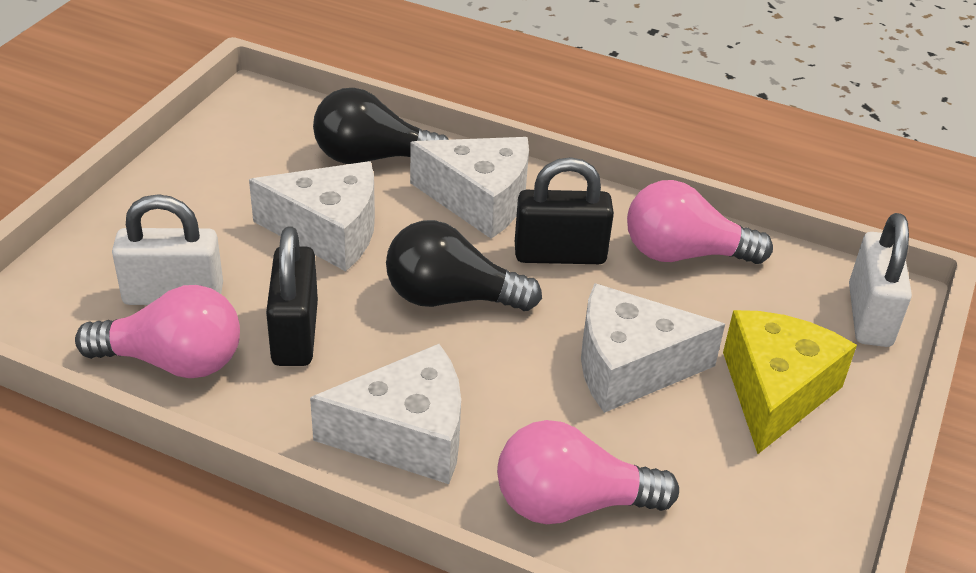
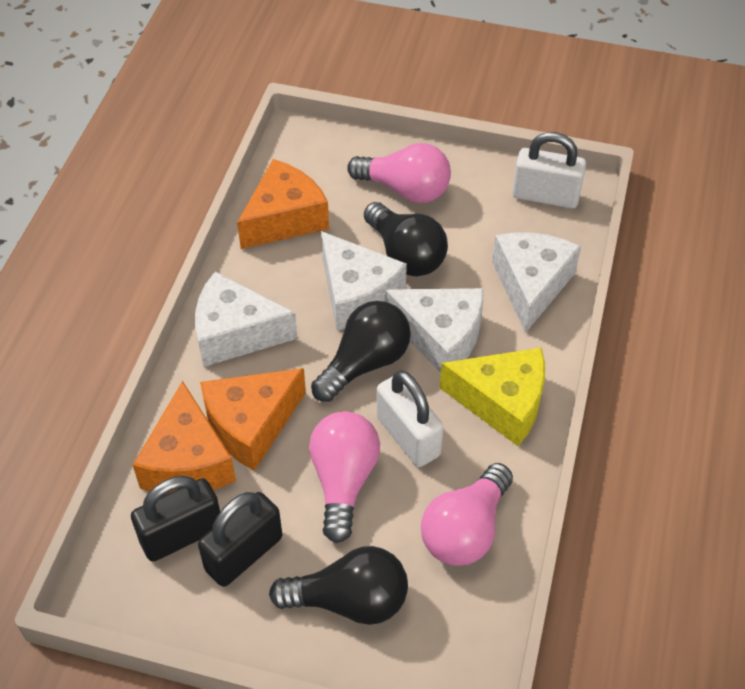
black light bulb: 2 -> 3
orange cheese: 0 -> 3

